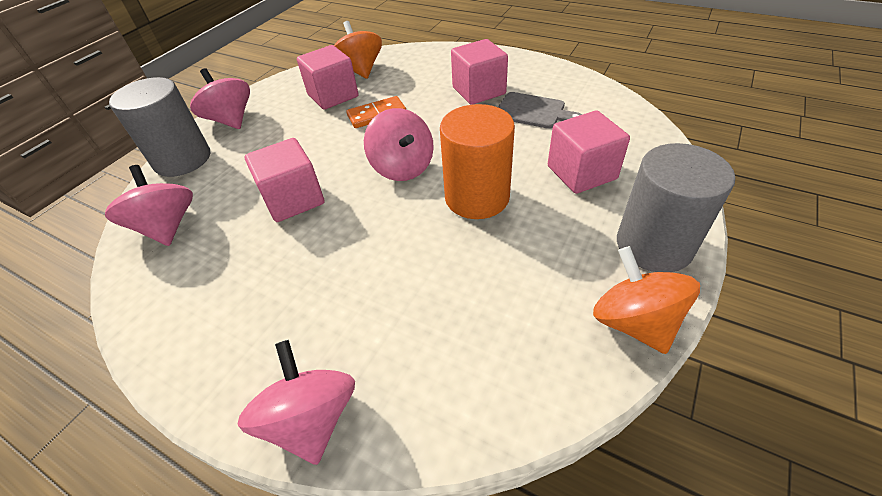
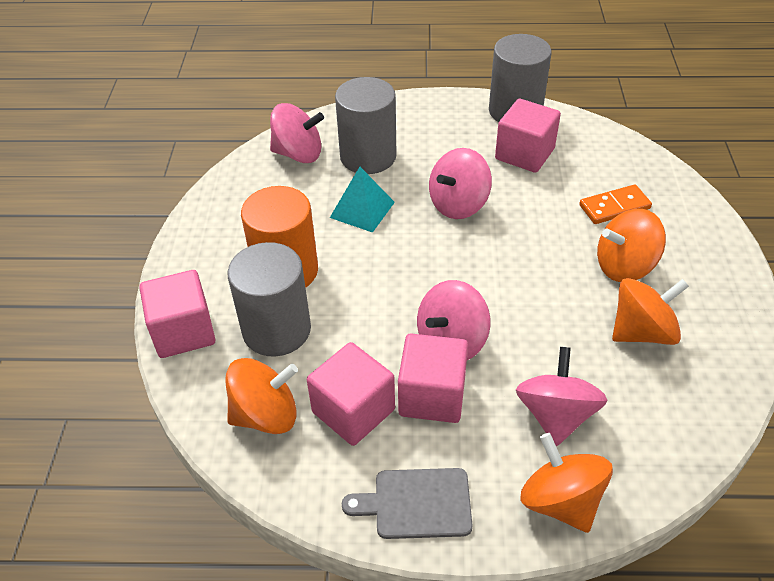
grey cylinder: 2 -> 3
orange spinning top: 2 -> 4
turquoise pyramid: 0 -> 1

